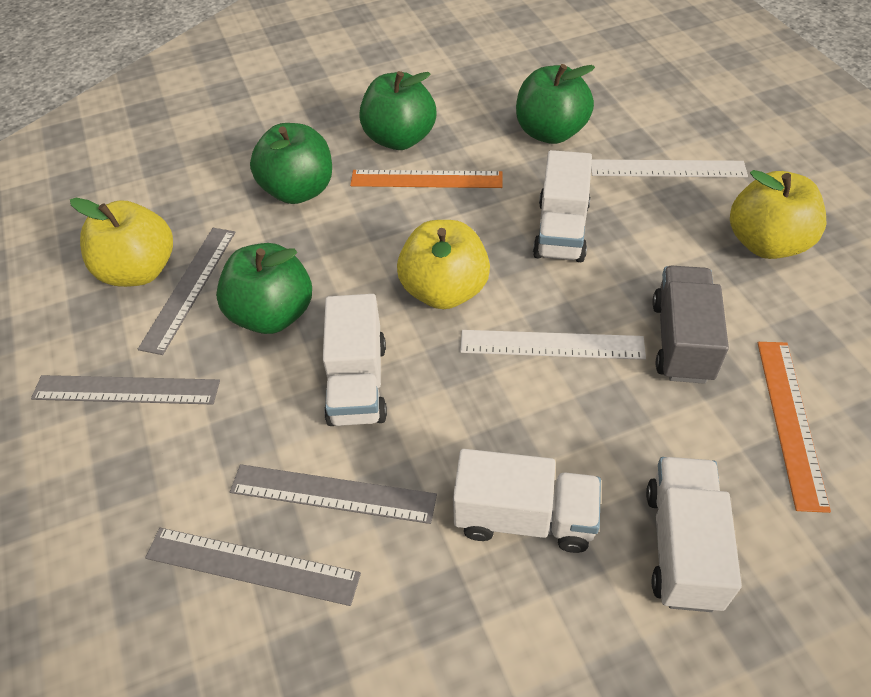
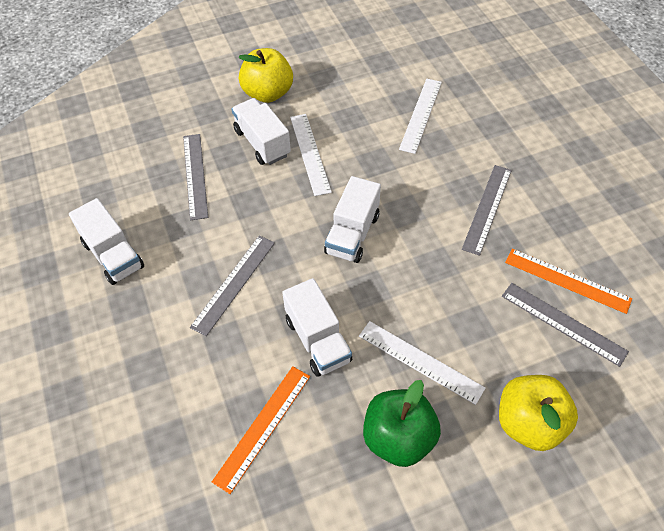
green apple: 4 -> 1
grey truck: 1 -> 0
white ruler: 2 -> 3
yellow apple: 3 -> 2

